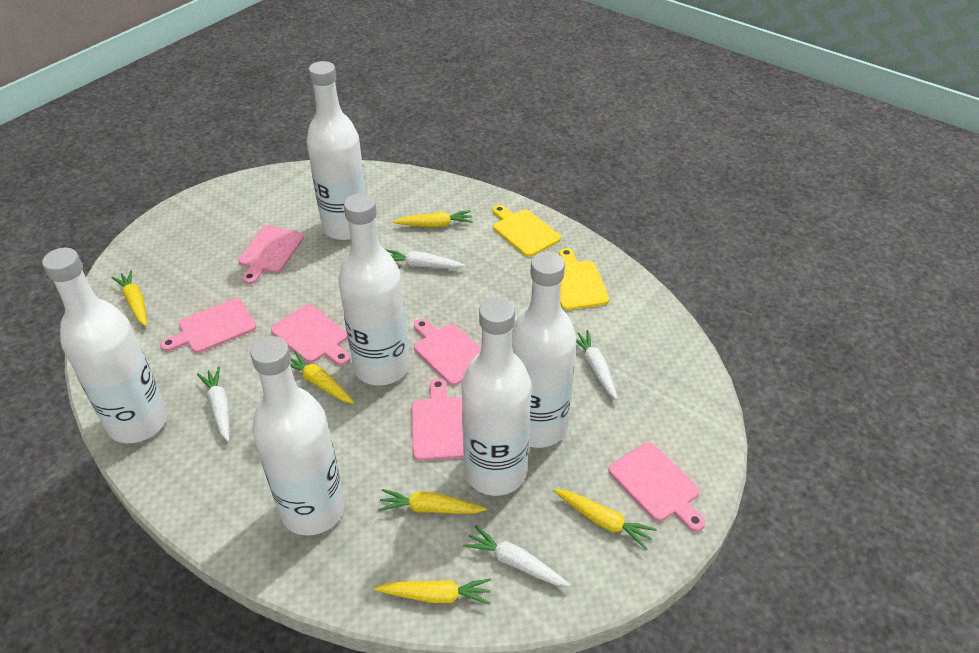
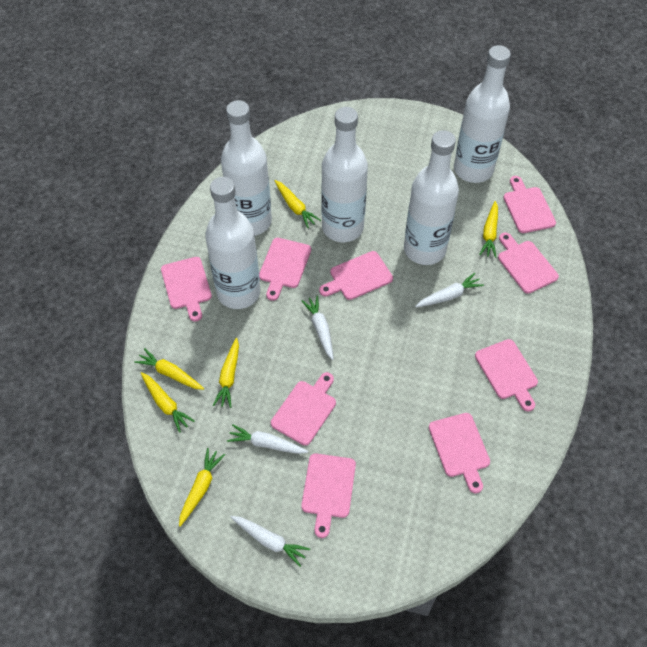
pink cutting board: 6 -> 9
white bottle: 6 -> 5
yellow cutting board: 2 -> 0

